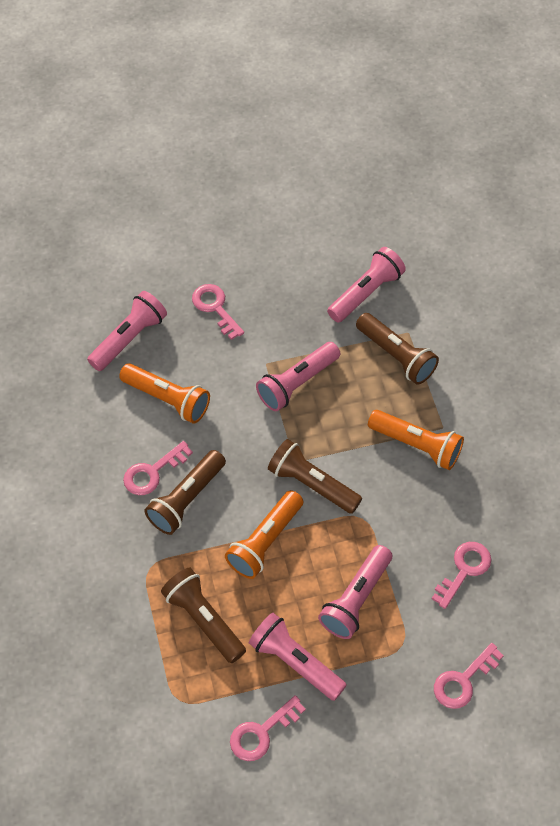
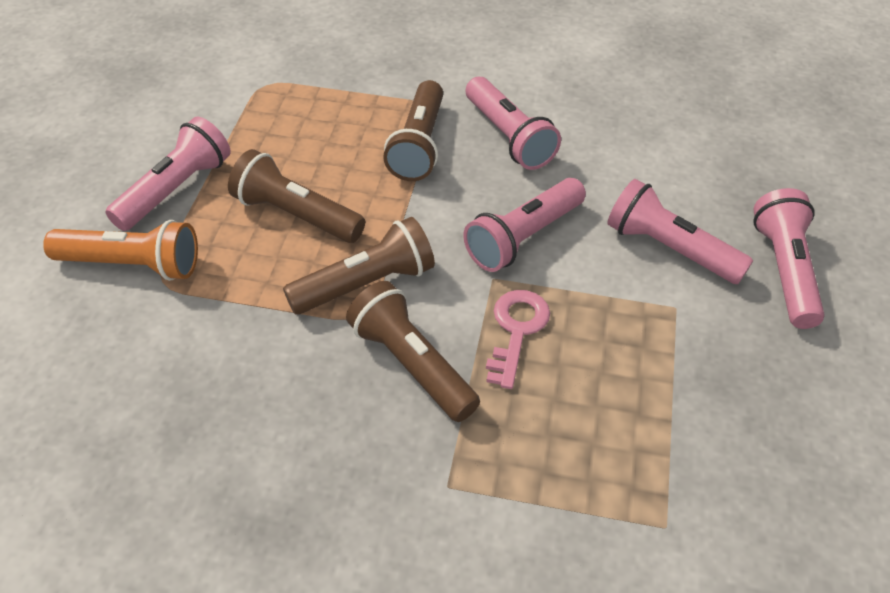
orange flashlight: 3 -> 1
pink key: 5 -> 1

